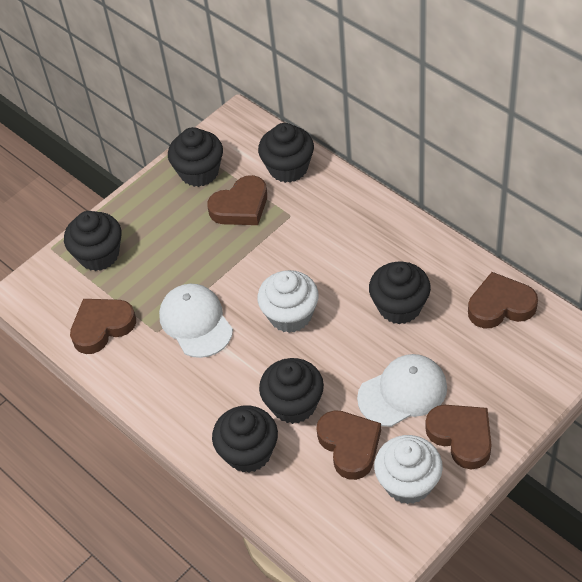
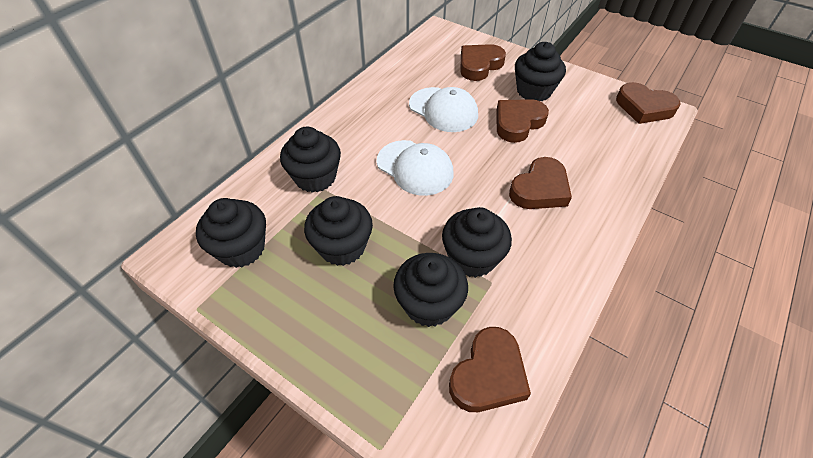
white cupcake: 2 -> 0

